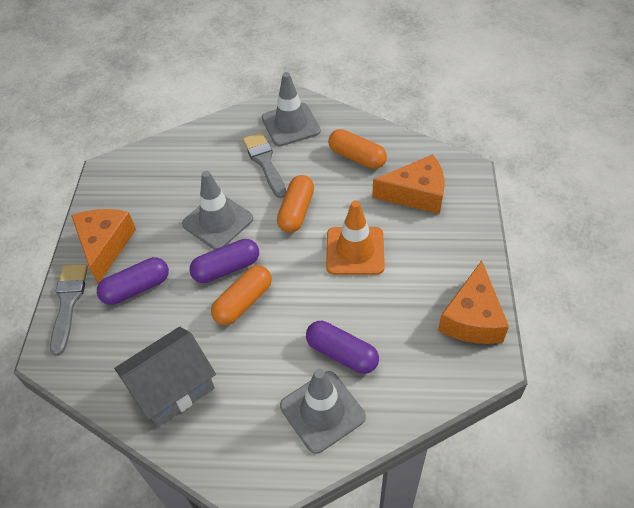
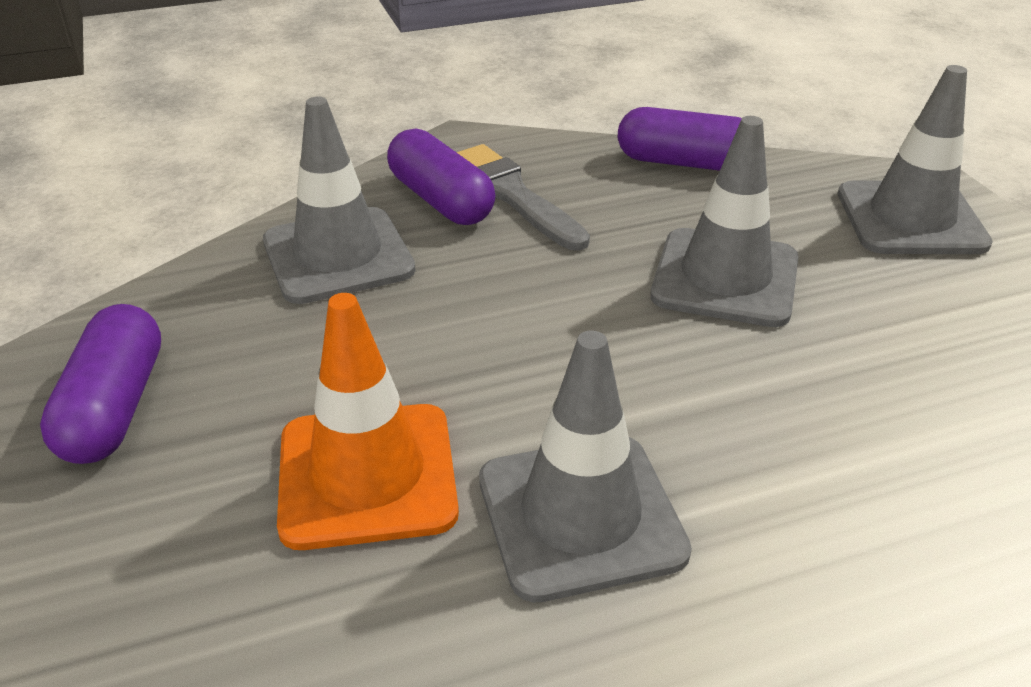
grey brush: 2 -> 1
grey house: 1 -> 0
grey traffic cone: 3 -> 4
orange capsule: 3 -> 0
orange cheese: 3 -> 0

